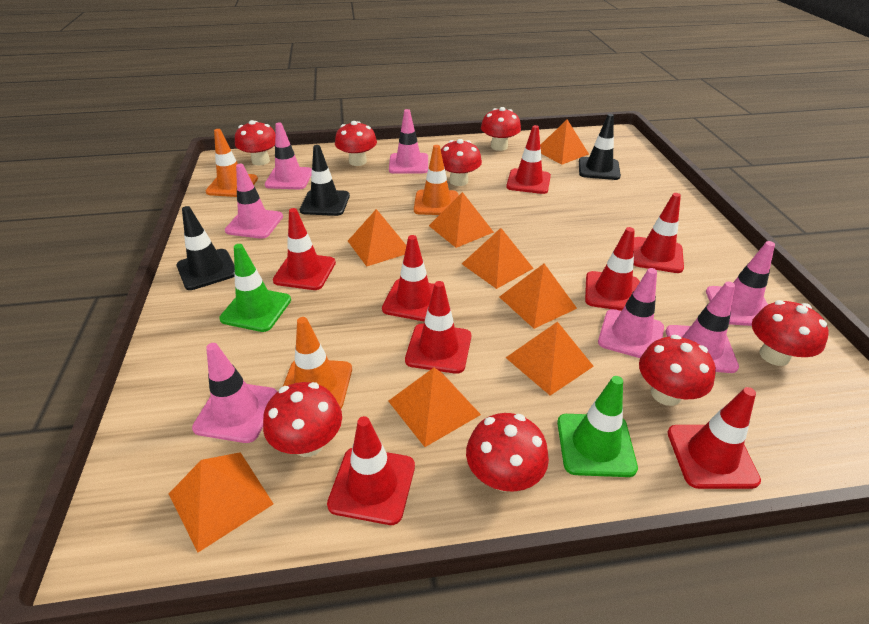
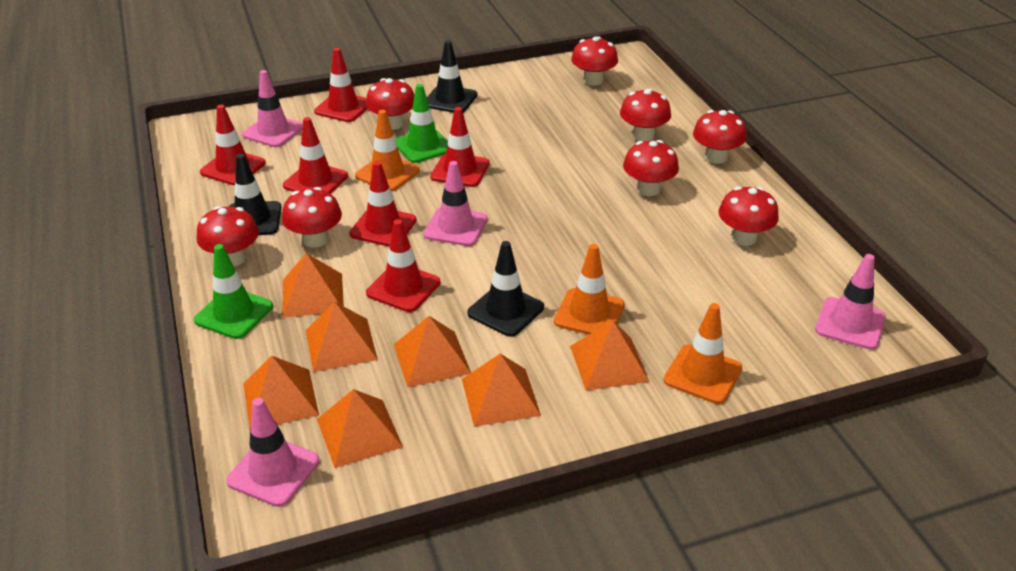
orange pyramid: 8 -> 7
pink traffic cone: 7 -> 4
red traffic cone: 8 -> 6

